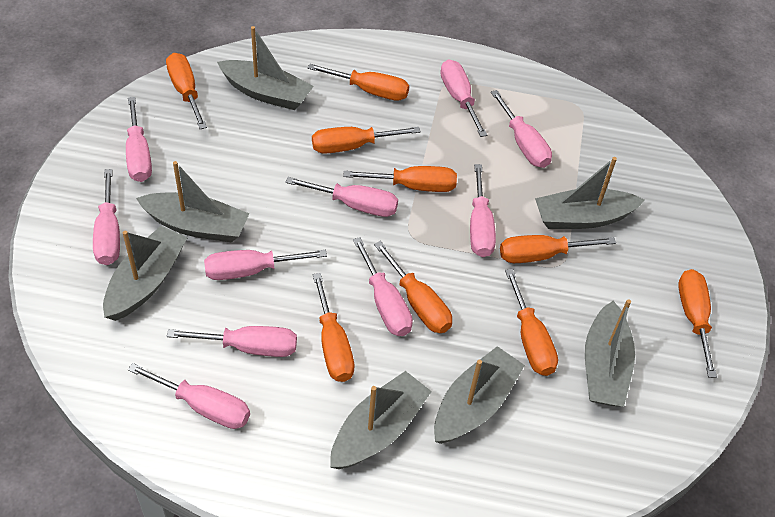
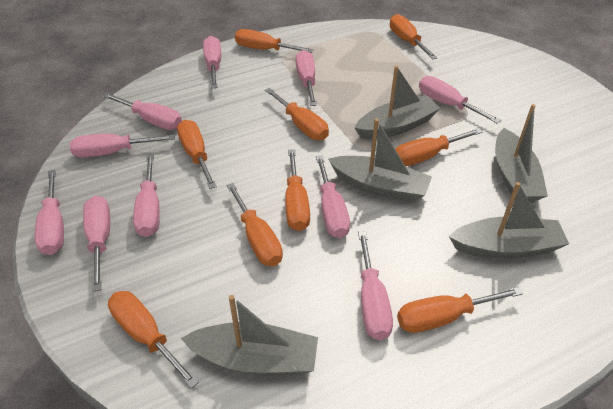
grey boat: 7 -> 5

